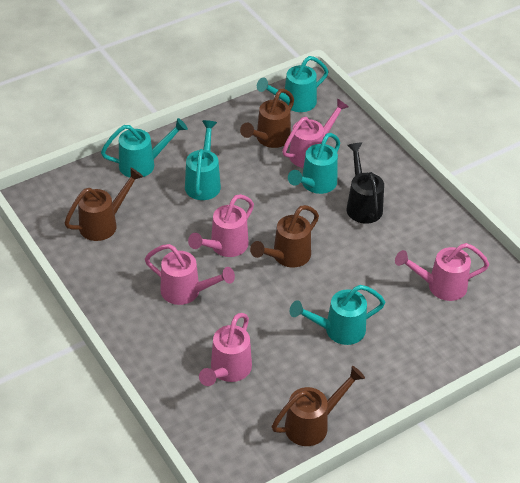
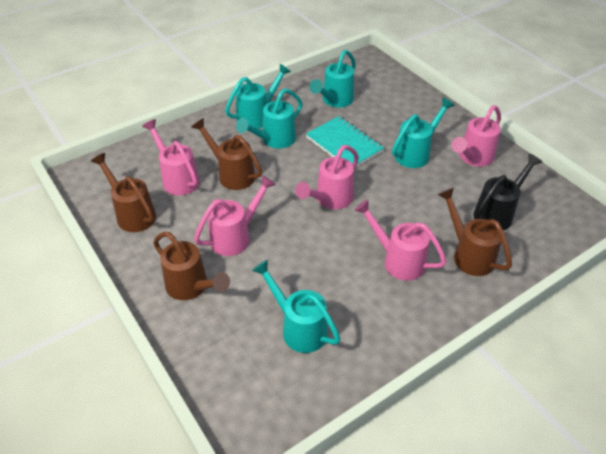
turquoise notebook: 0 -> 1

